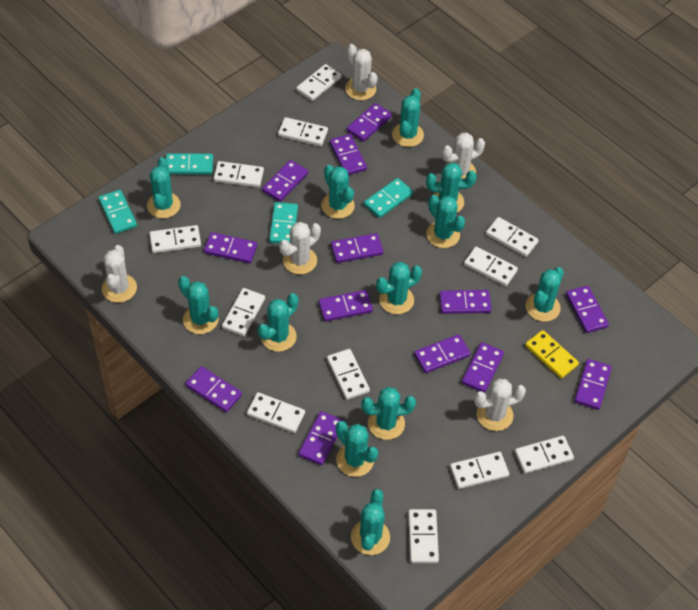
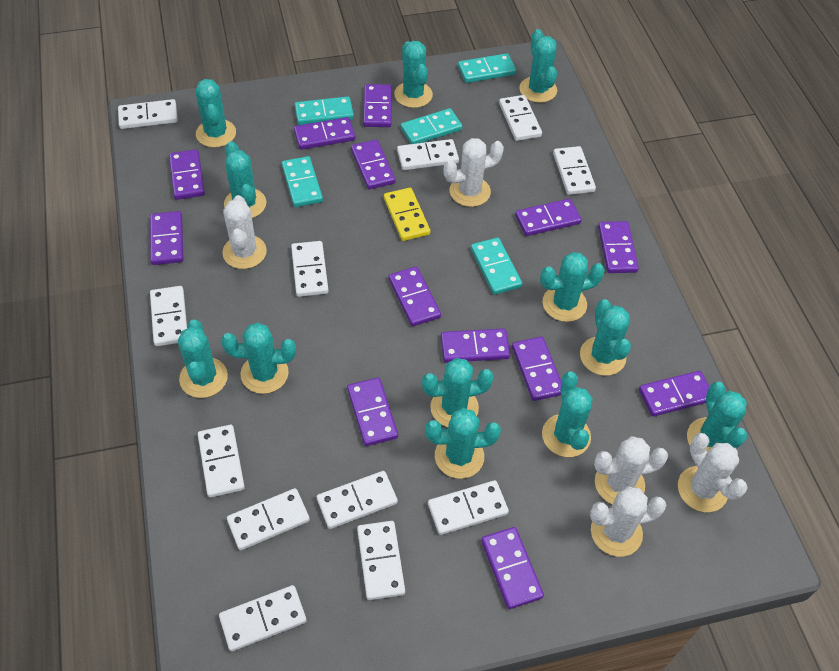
turquoise domino: 4 -> 5

